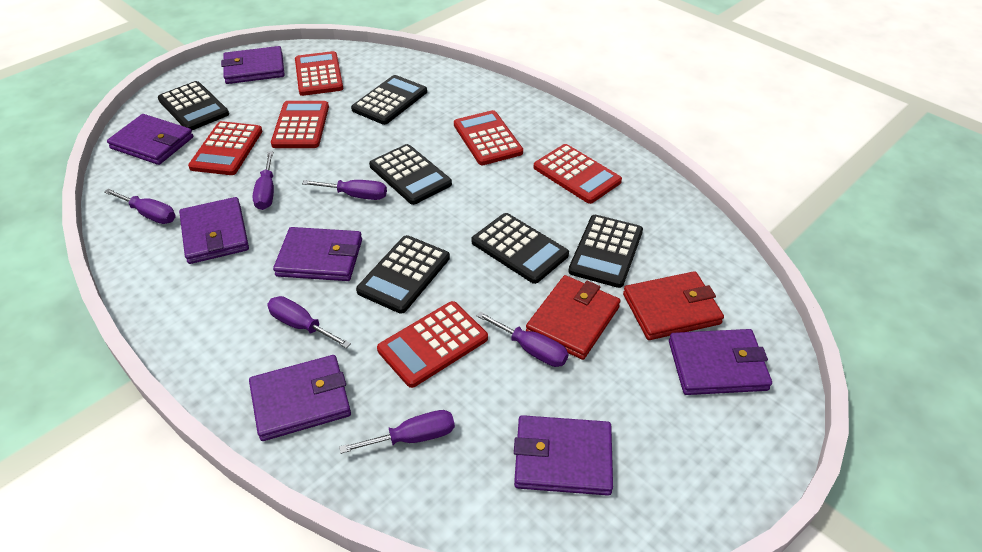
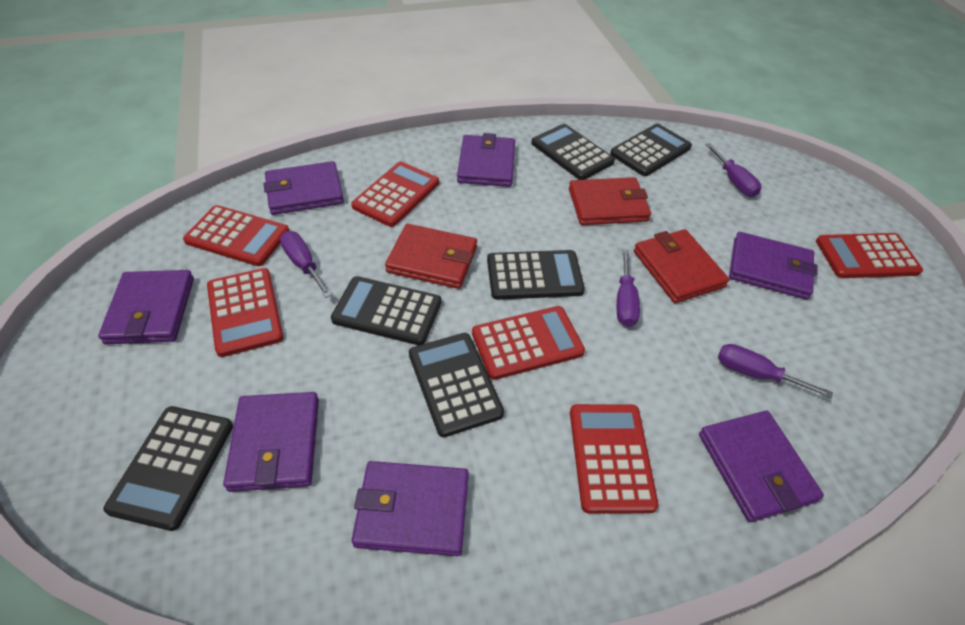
purple screwdriver: 6 -> 4
red wallet: 2 -> 3

